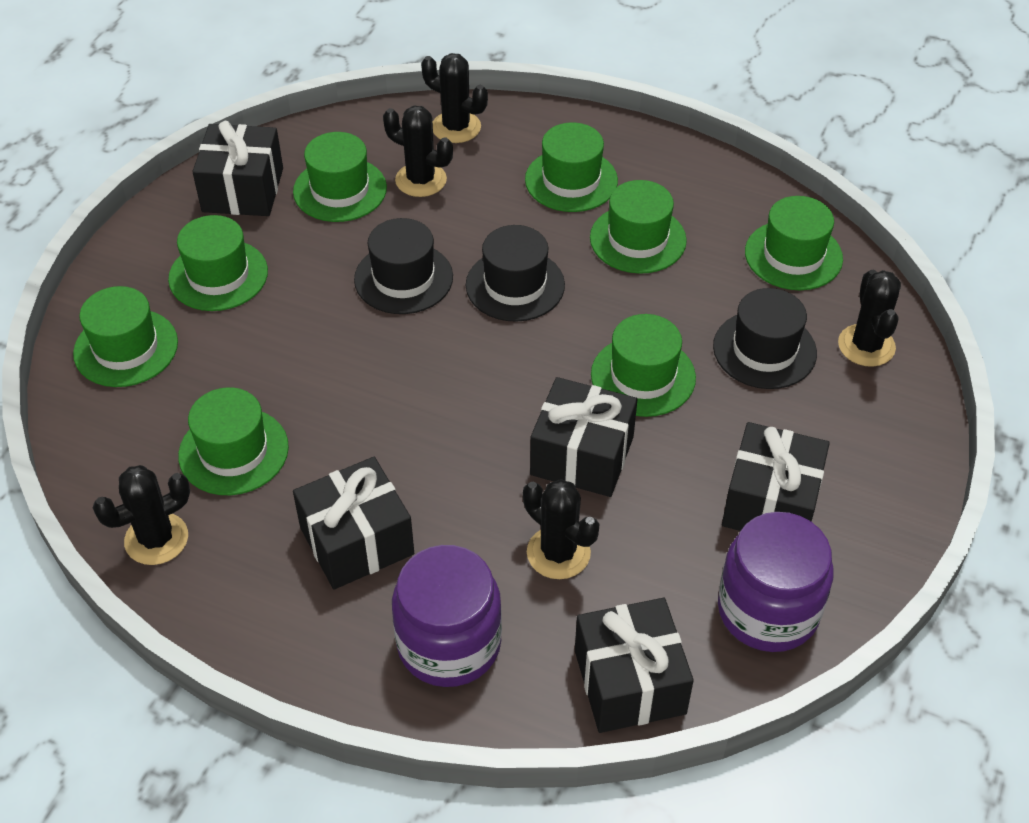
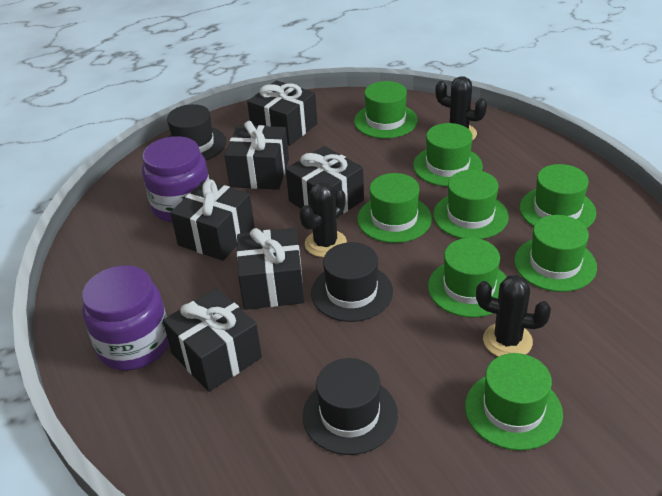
black cactus: 5 -> 3
black gift: 5 -> 6

